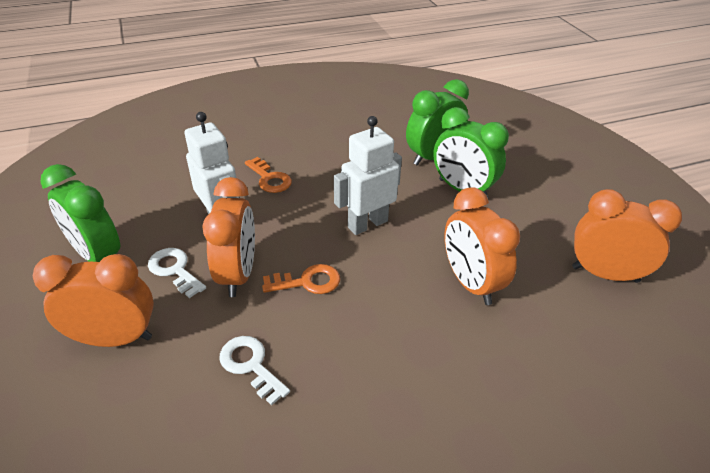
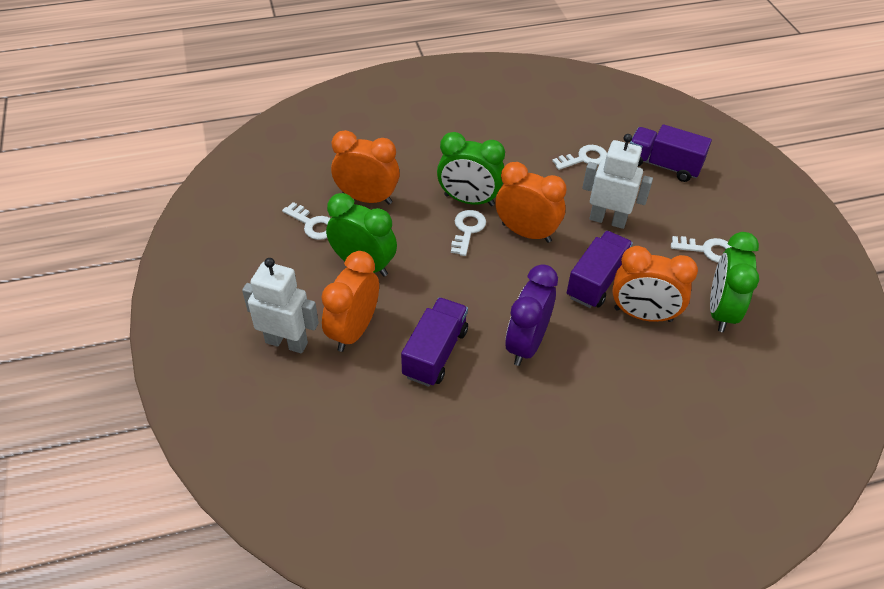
orange key: 2 -> 0
purple clock: 0 -> 1
purple truck: 0 -> 3
white key: 2 -> 4

